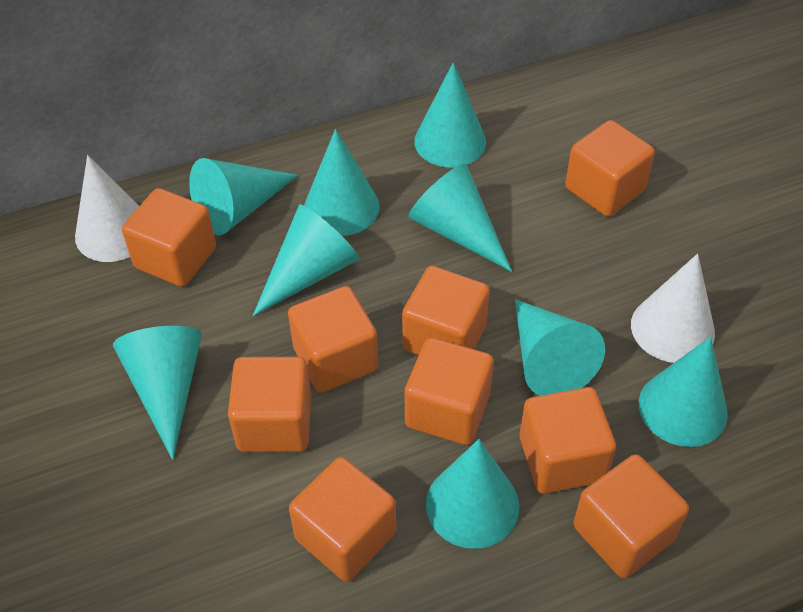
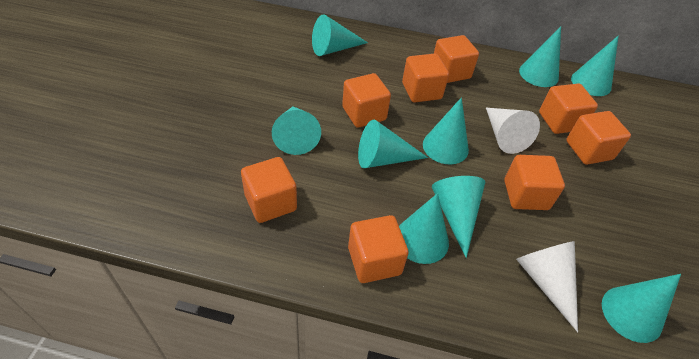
orange cube: 9 -> 8

